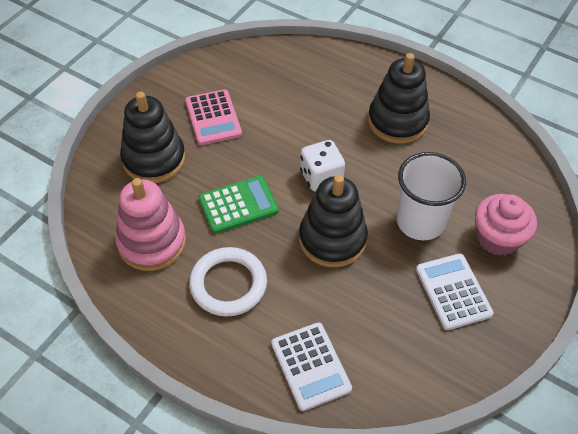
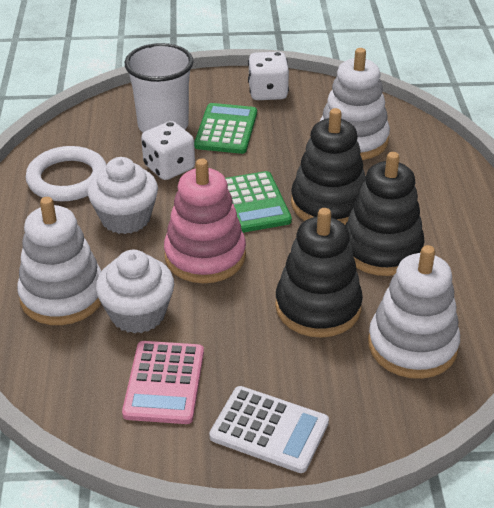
green calculator: 1 -> 2
pink cupcake: 1 -> 0
white calculator: 2 -> 1
white cupcake: 0 -> 2
white dice: 1 -> 2
white stacking toy: 0 -> 3

